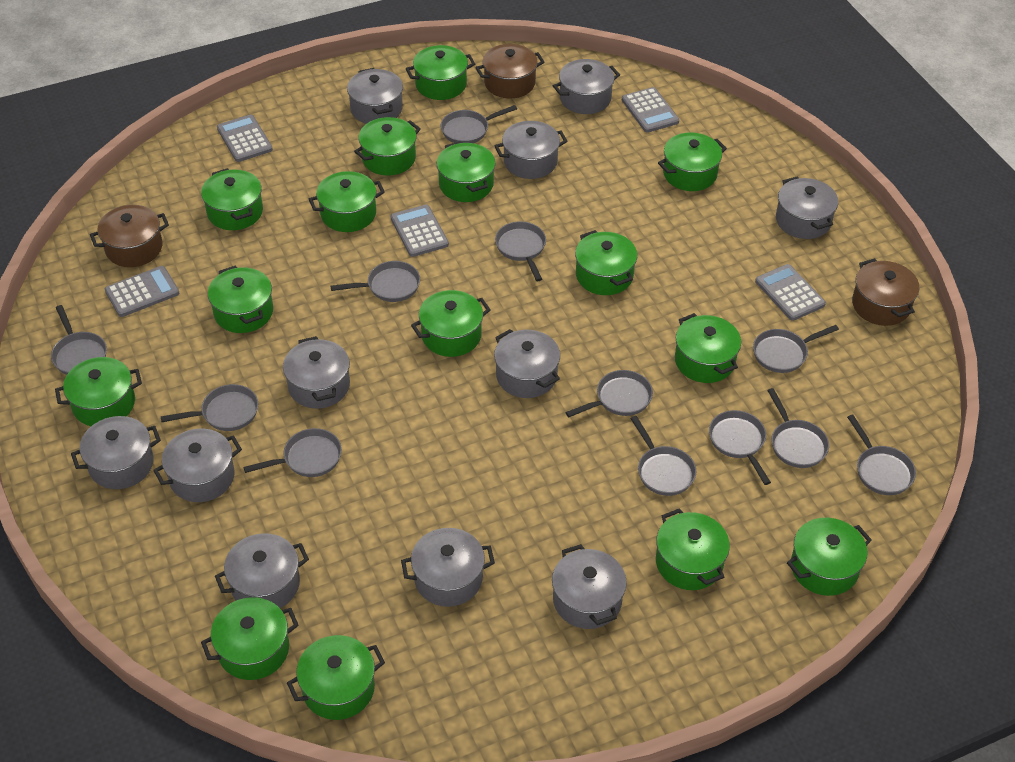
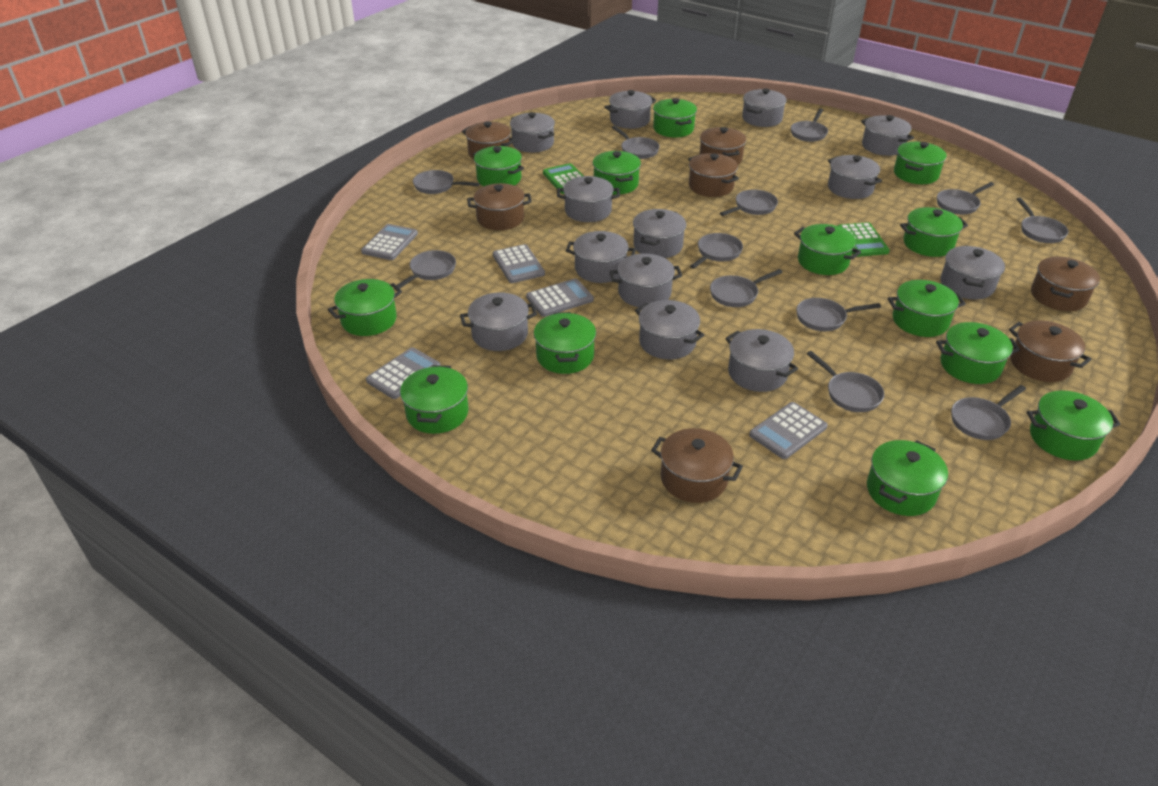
brown pot: 3 -> 7
green calculator: 0 -> 2
green pot: 15 -> 13
grey pot: 11 -> 13

